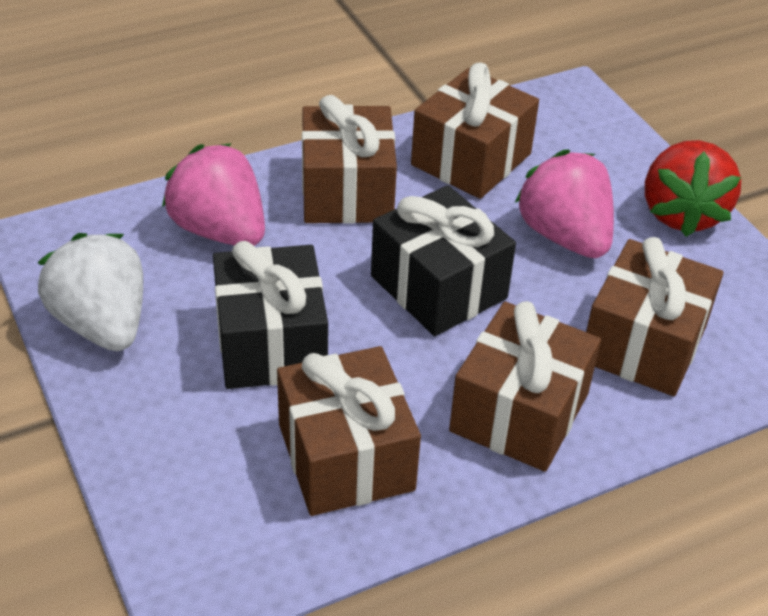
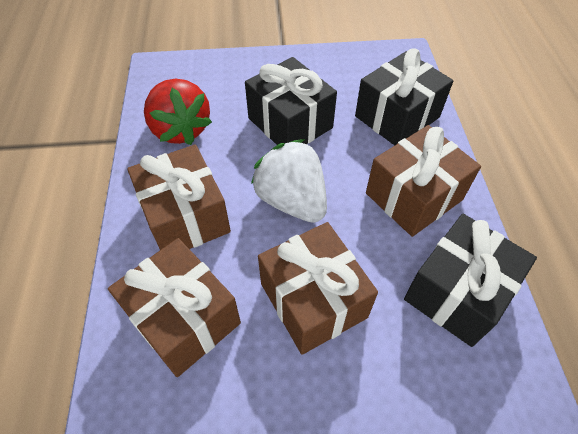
black gift: 2 -> 3
brown gift: 5 -> 4
pink strawberry: 2 -> 0

